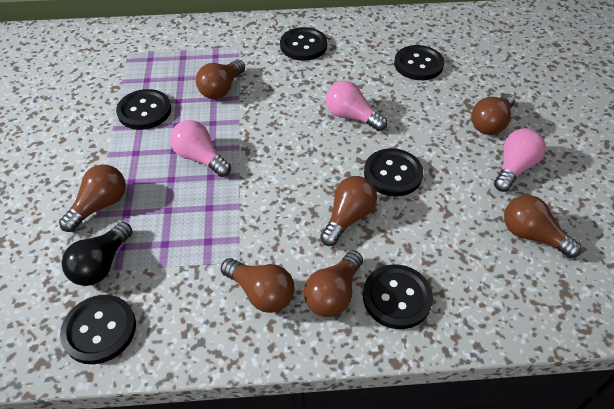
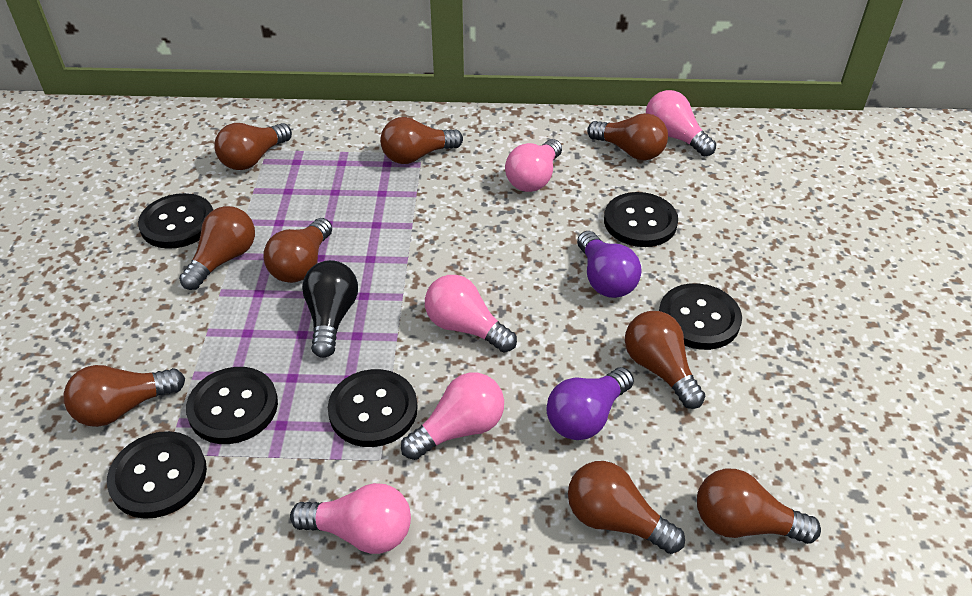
brown light bulb: 7 -> 9
pink light bulb: 3 -> 5
purple light bulb: 0 -> 2

